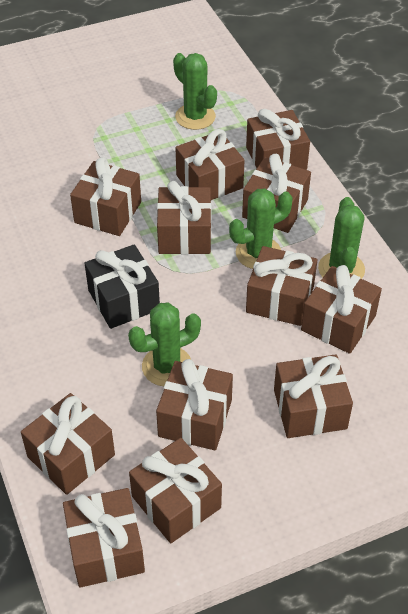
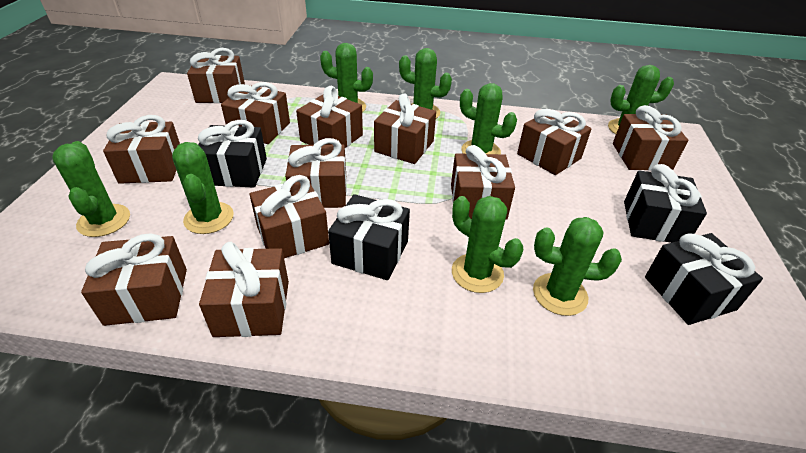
black gift: 1 -> 4
green cactus: 4 -> 8

